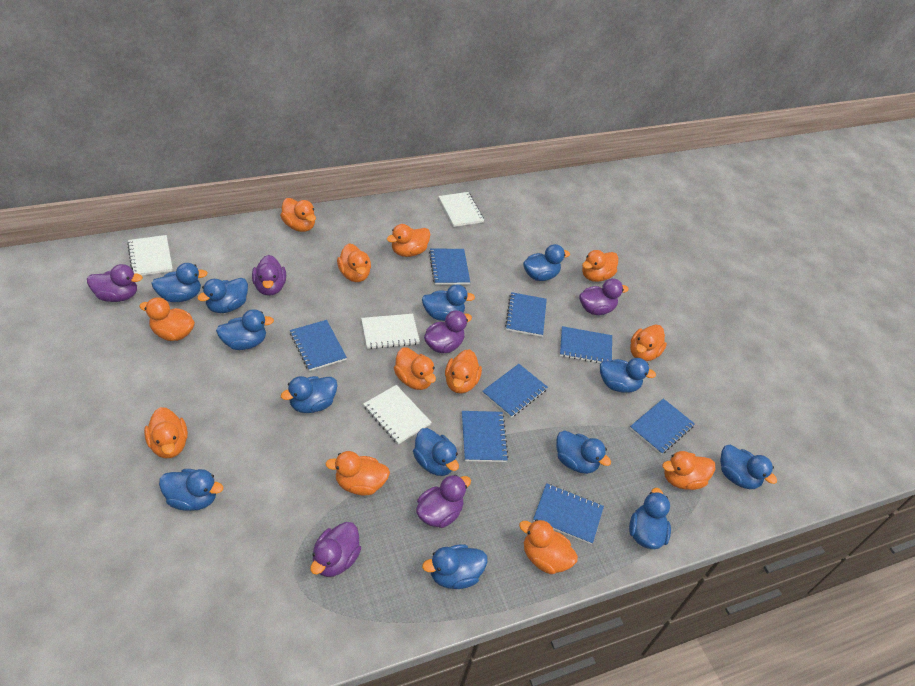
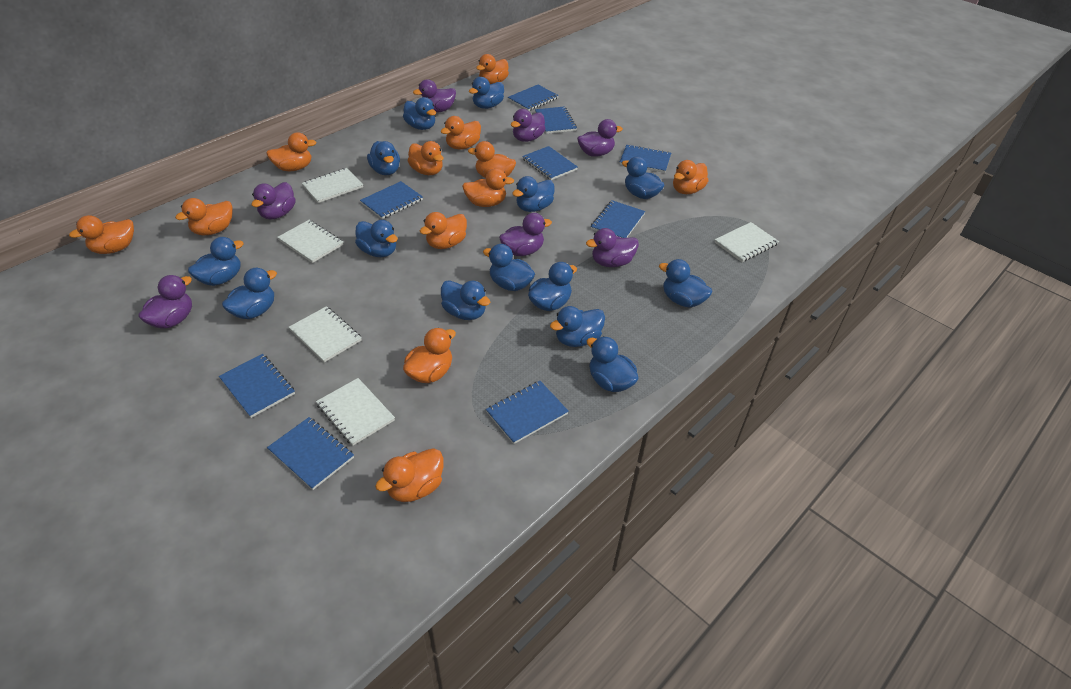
blue duck: 13 -> 14
blue notebook: 8 -> 9
purple duck: 6 -> 7
white notebook: 4 -> 5

